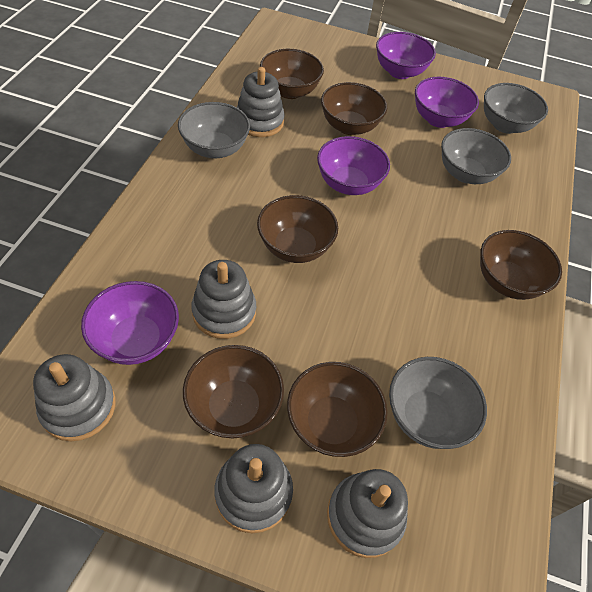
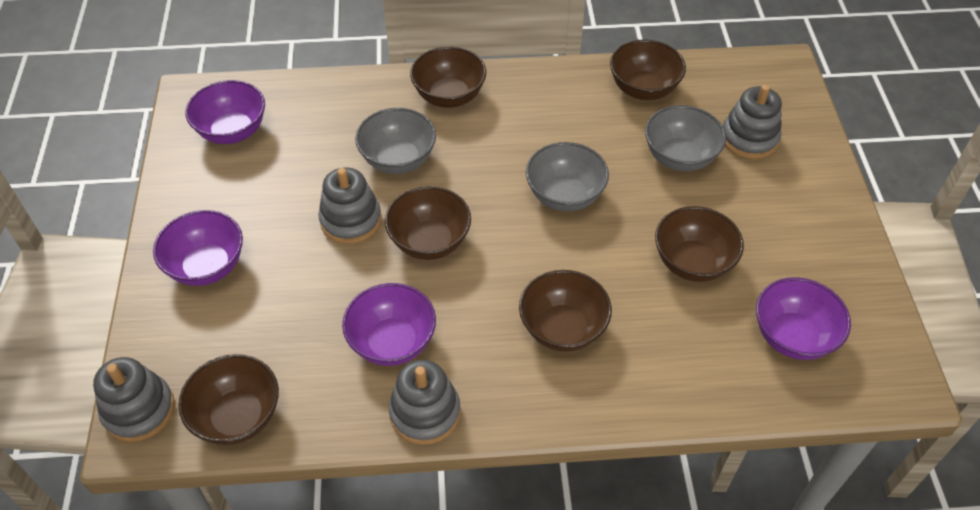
grey bowl: 4 -> 3
grey stacking toy: 5 -> 4

